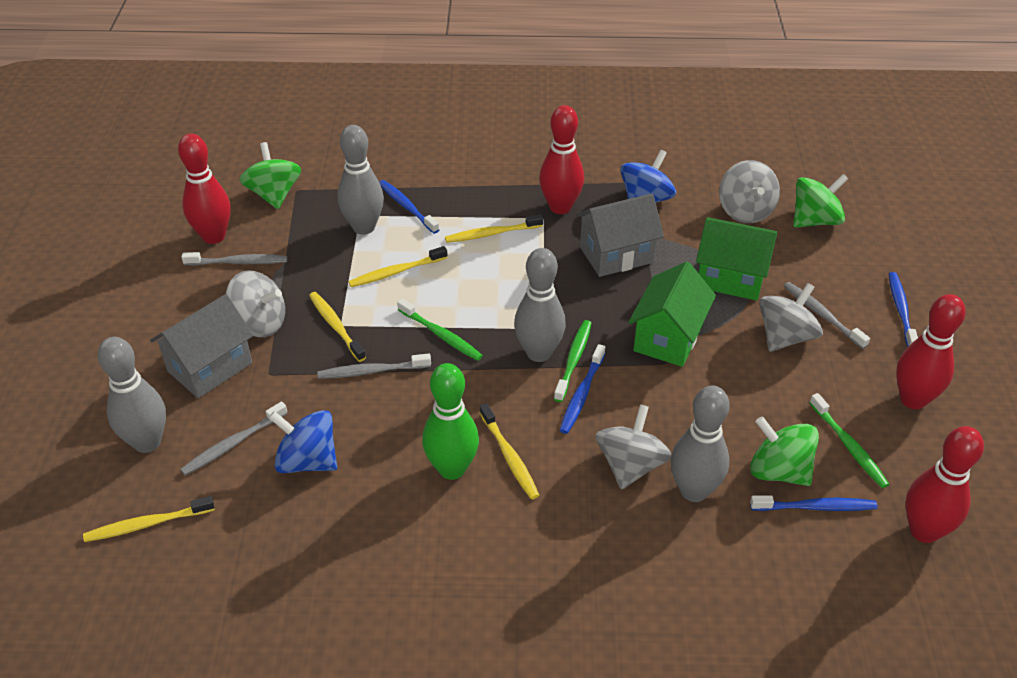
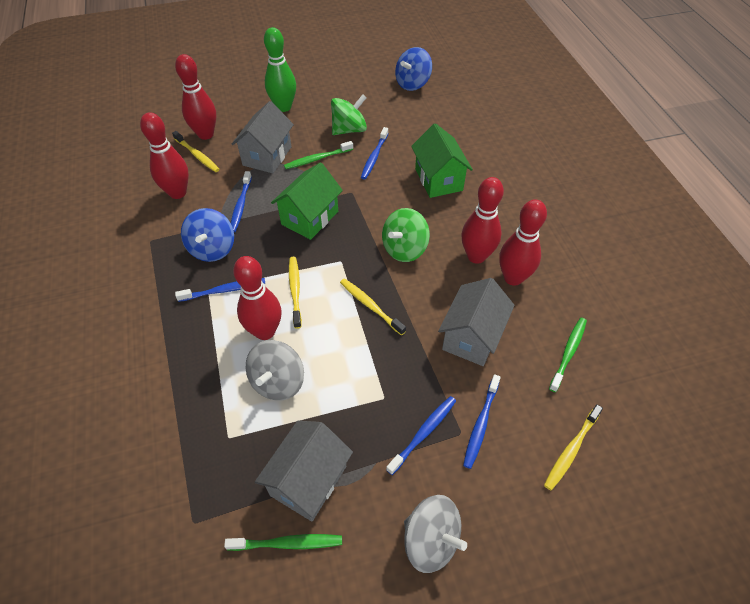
blue toothbrush: 4 -> 5
green spinning top: 3 -> 2
grey bowling pin: 4 -> 0
grey house: 2 -> 3
grey spinning top: 4 -> 2
grey toothbrush: 4 -> 0
red bowling pin: 4 -> 5
yellow toothbrush: 5 -> 4

